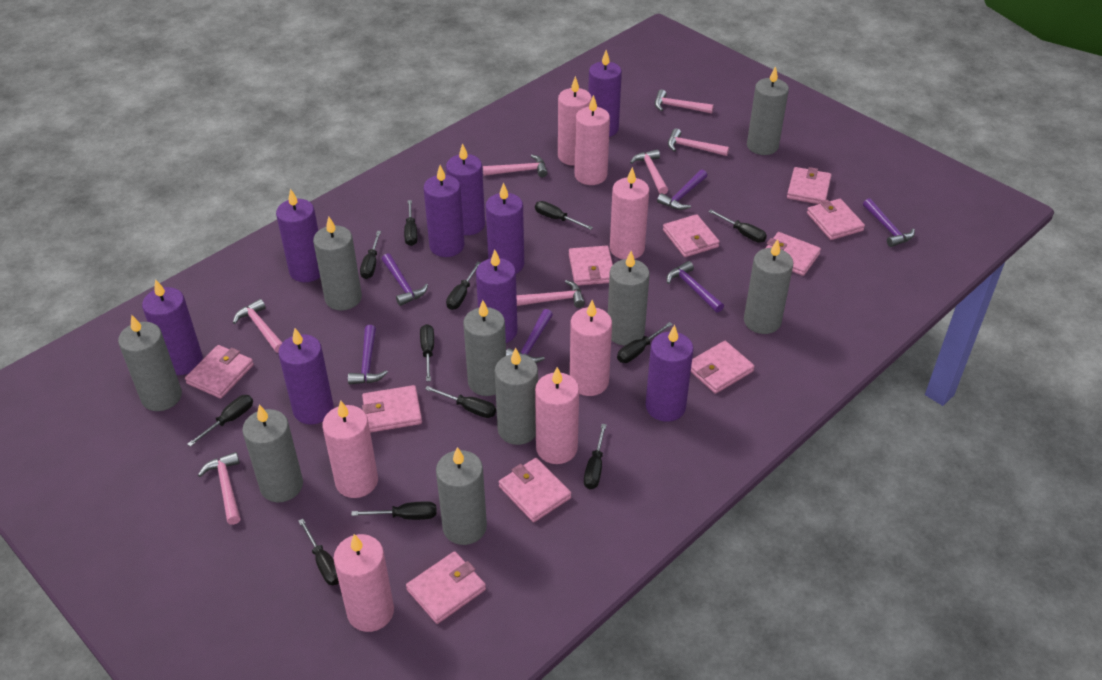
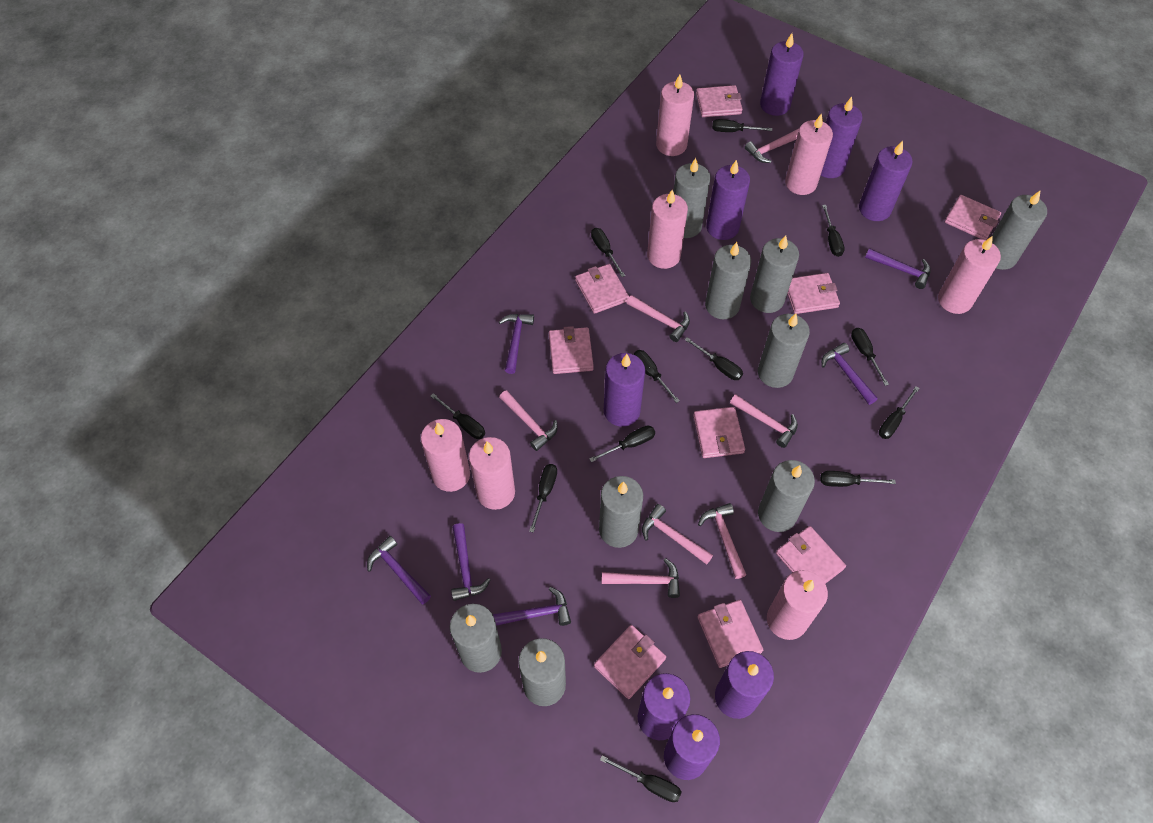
pink wallet: 10 -> 9
purple candle: 9 -> 8

